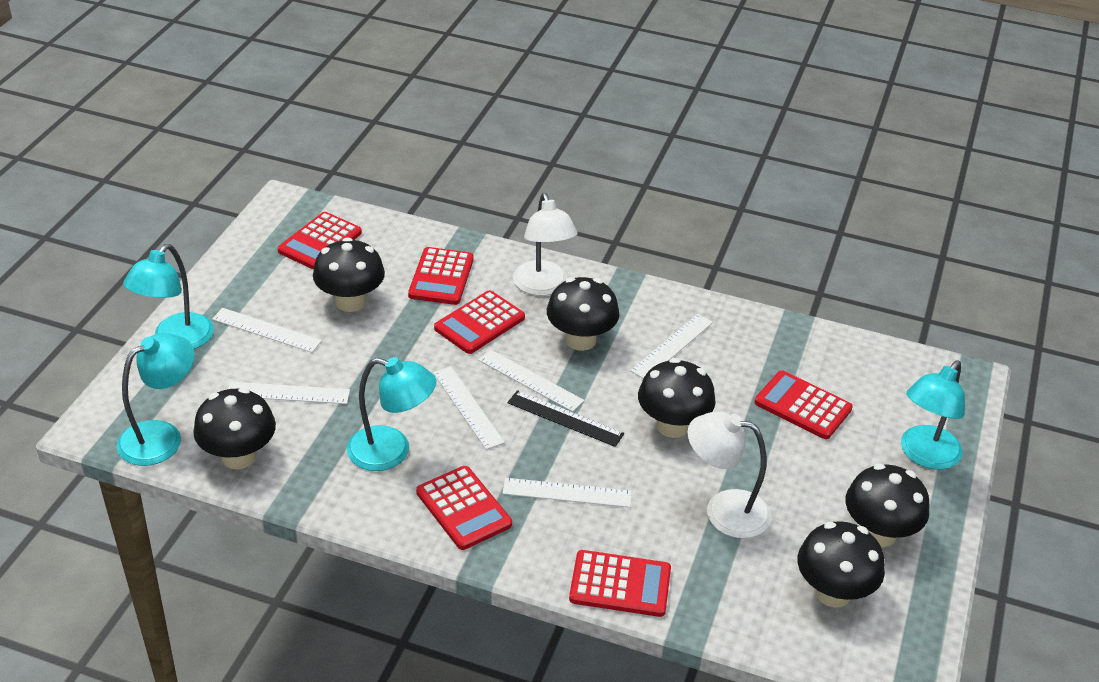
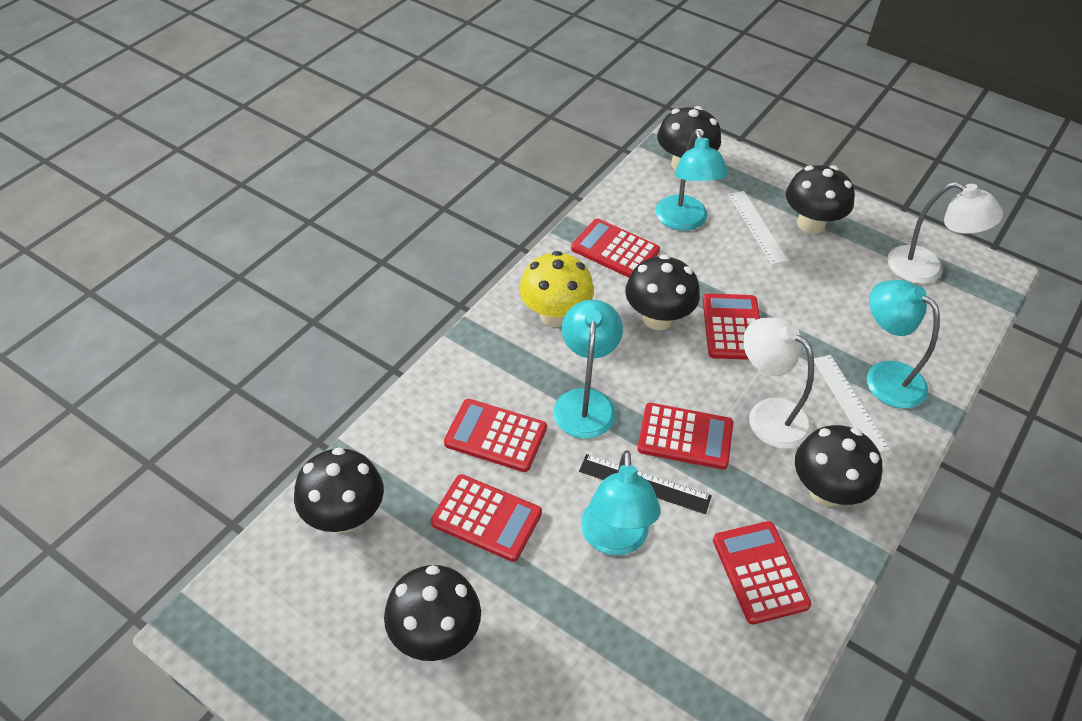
white ruler: 6 -> 2
yellow mushroom: 0 -> 1

